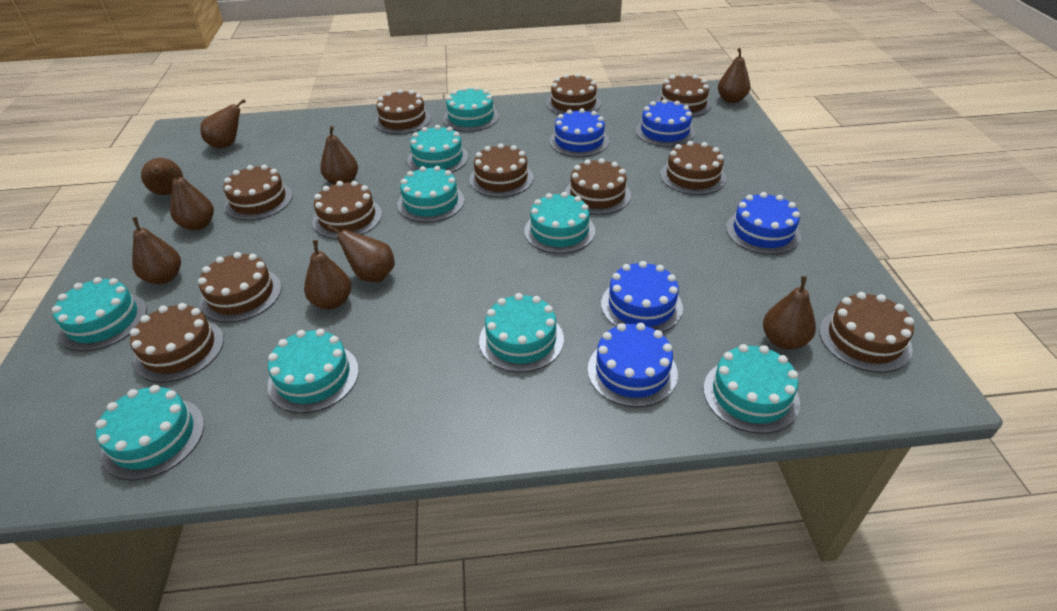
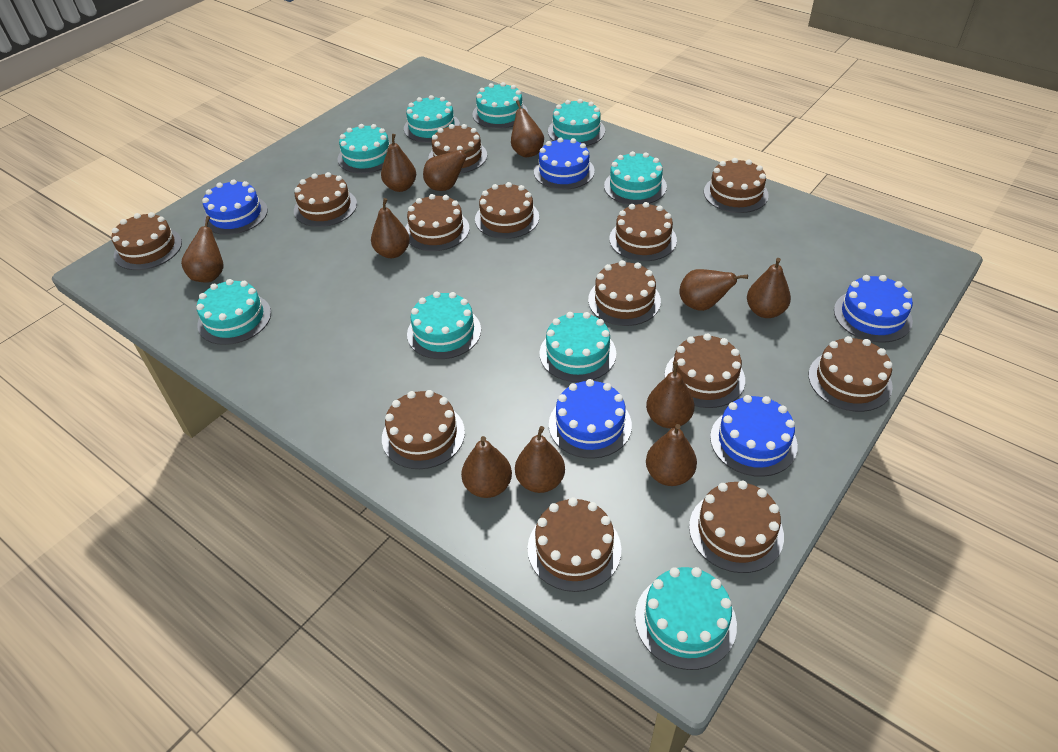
brown cake: 11 -> 13
brown pear: 9 -> 11

